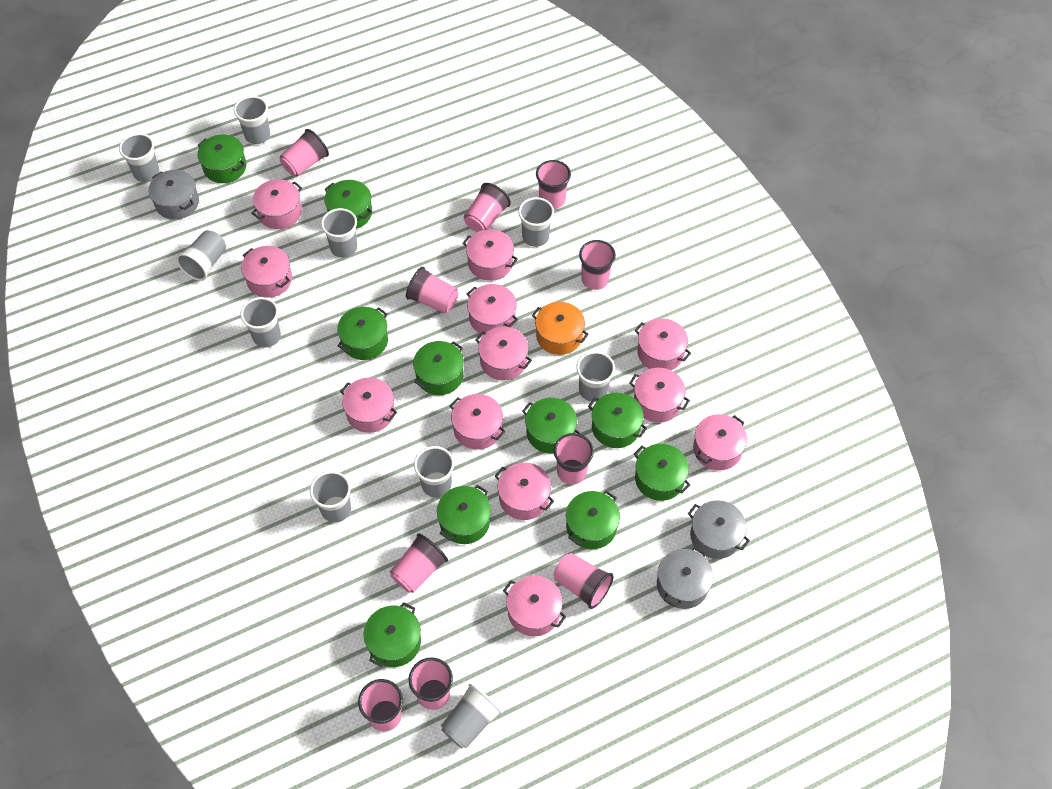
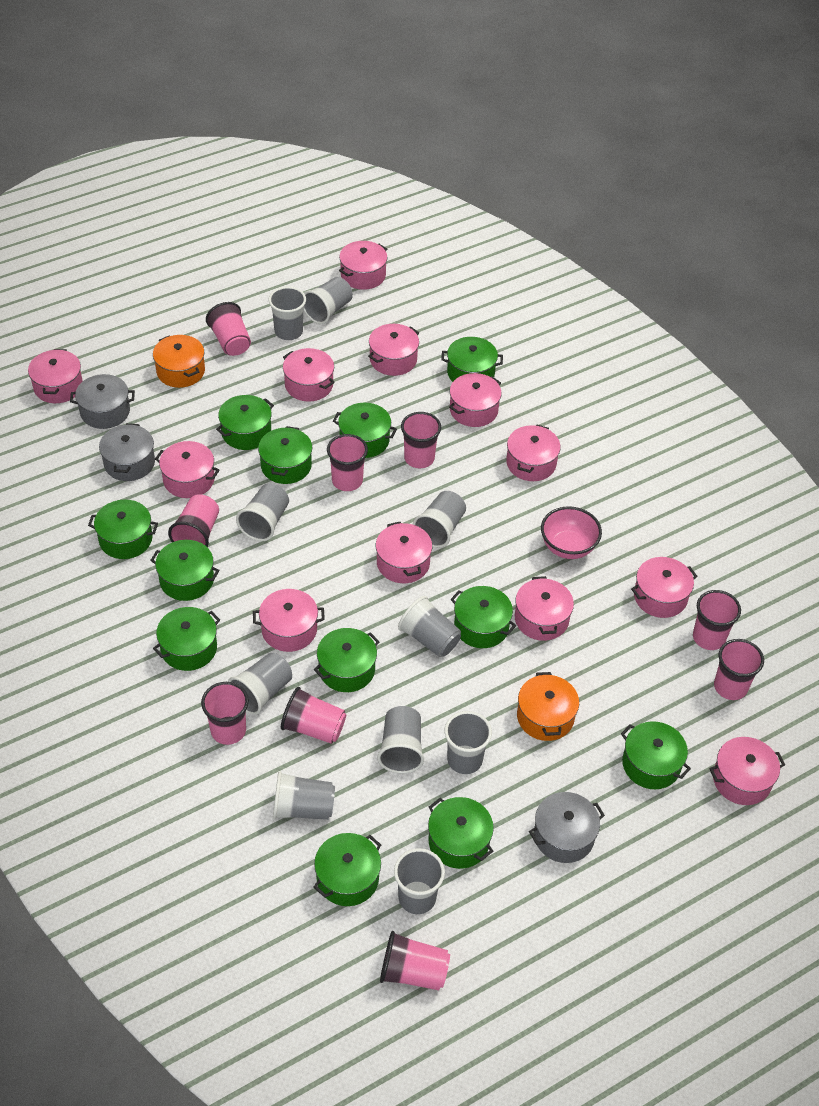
green pot: 10 -> 12
orange pot: 1 -> 2
pink bowl: 0 -> 1
pink cup: 10 -> 9

